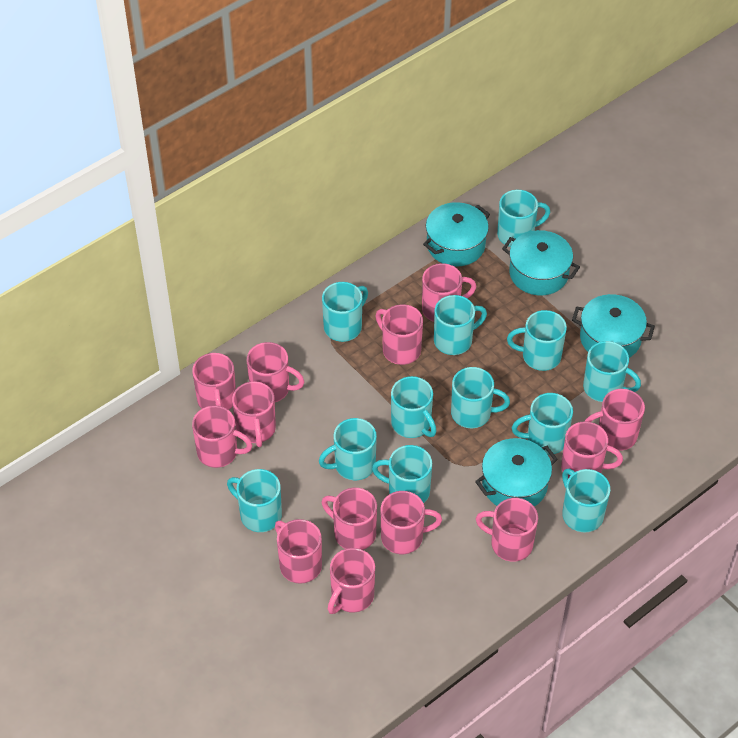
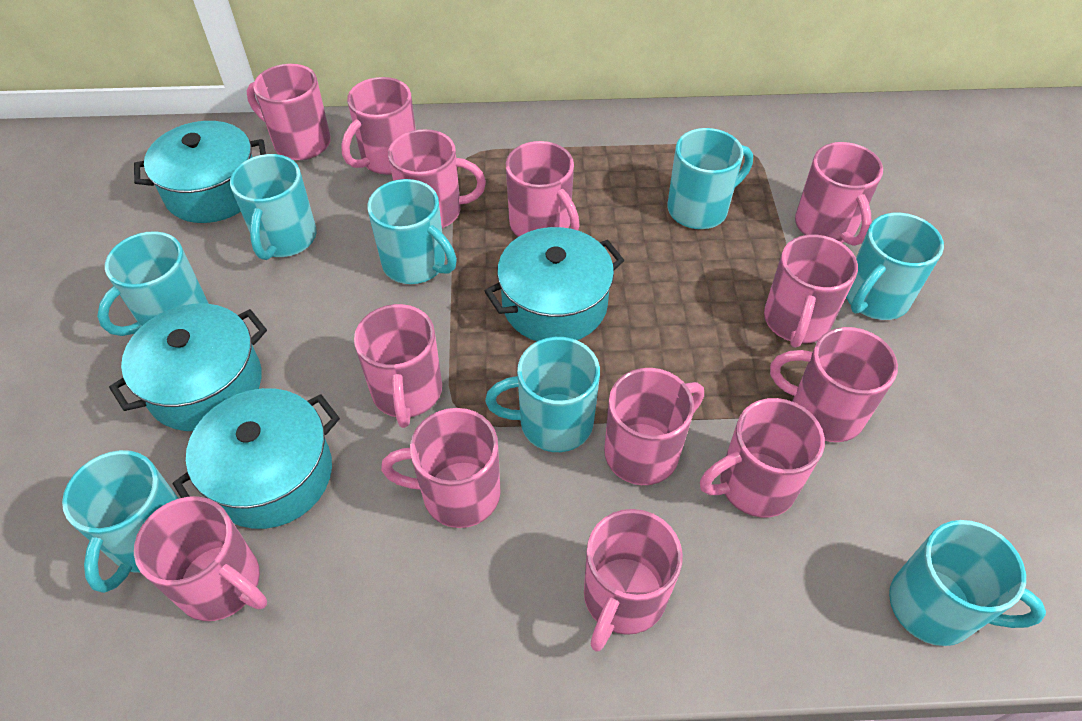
turquoise mug: 12 -> 8

